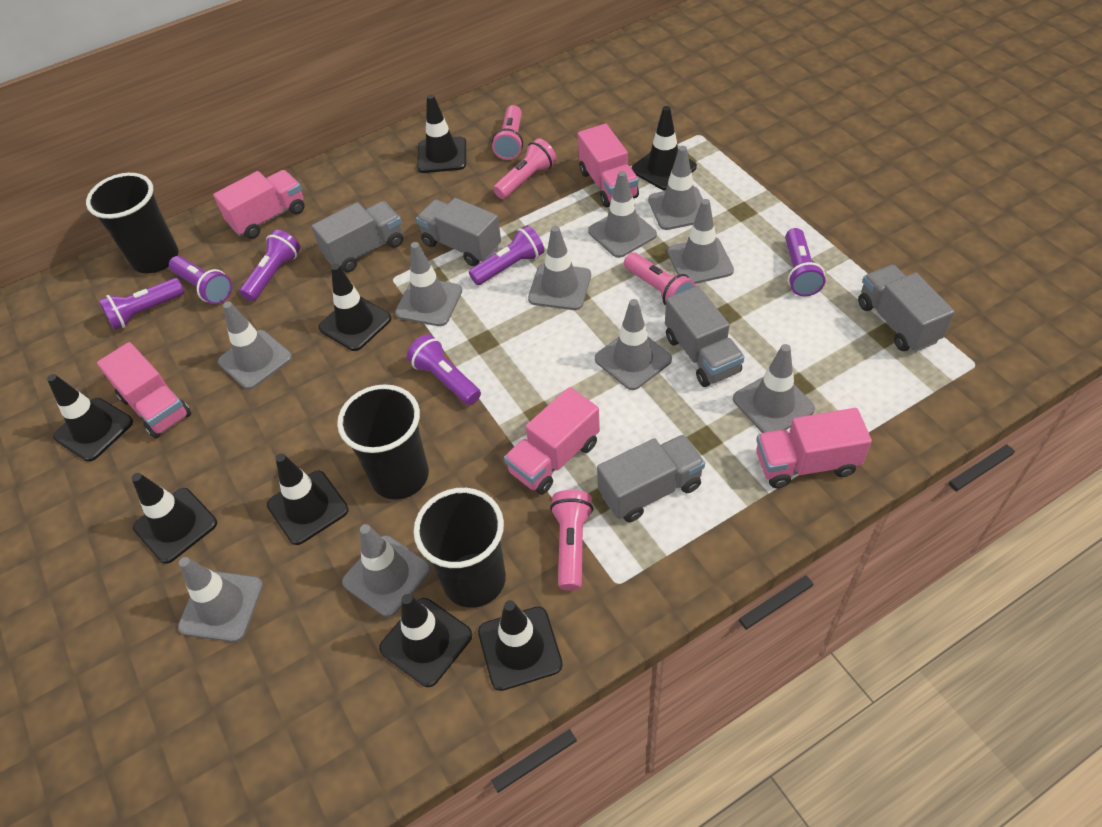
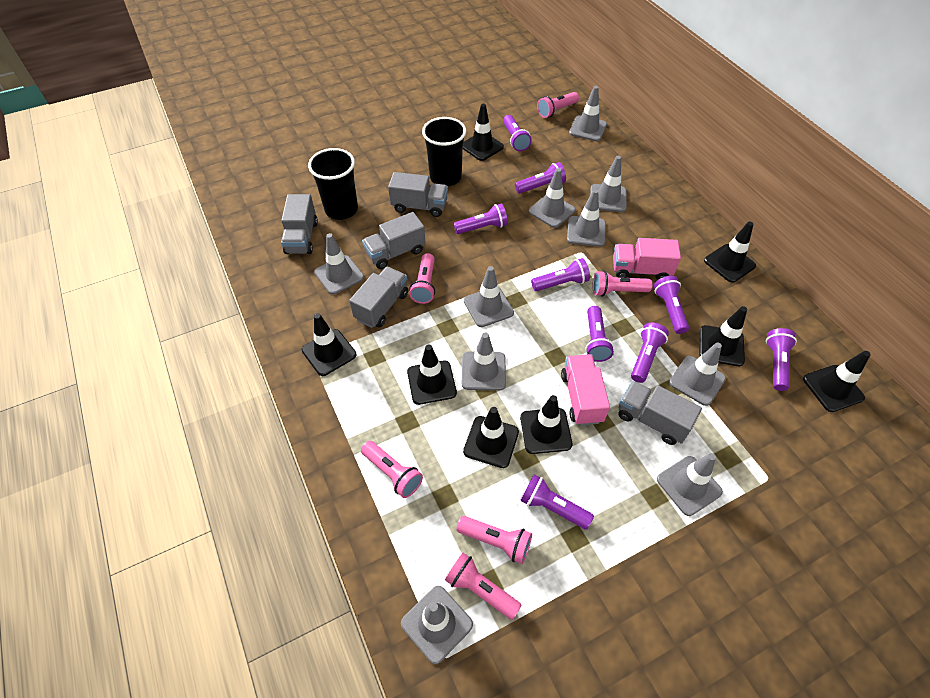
black cup: 3 -> 2
pink flashlight: 4 -> 6
pink truck: 5 -> 2
purple flashlight: 6 -> 9

